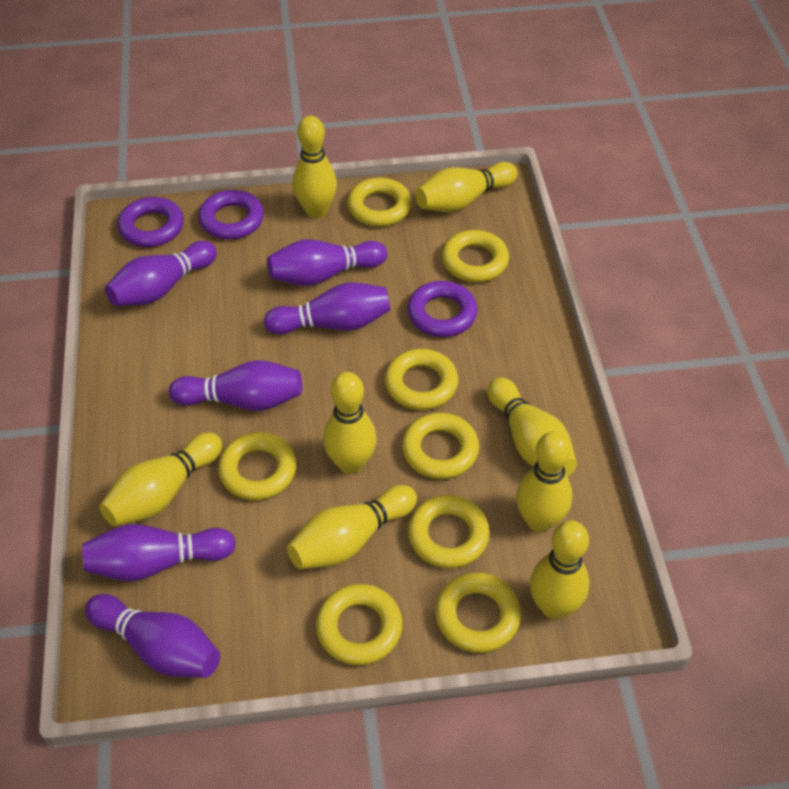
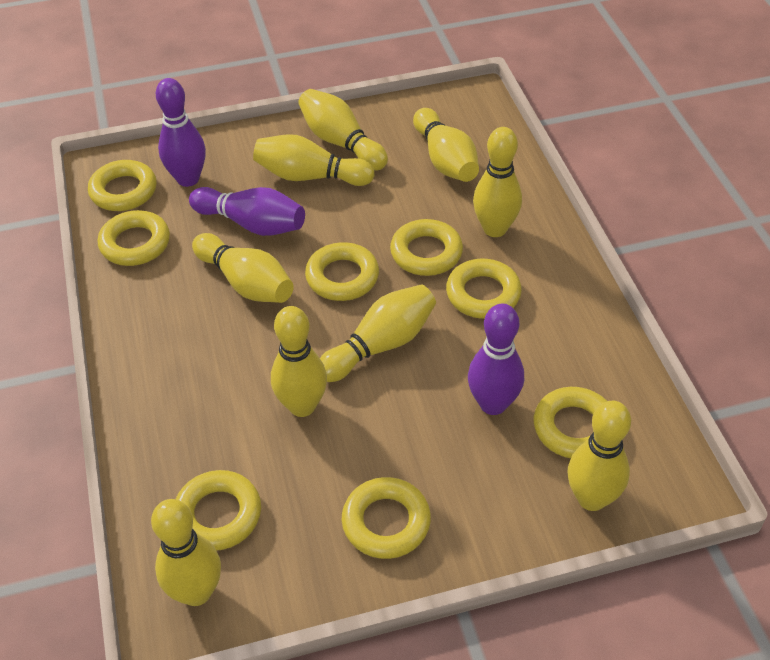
purple bowling pin: 6 -> 3
purple ring: 3 -> 0
yellow bowling pin: 8 -> 9

